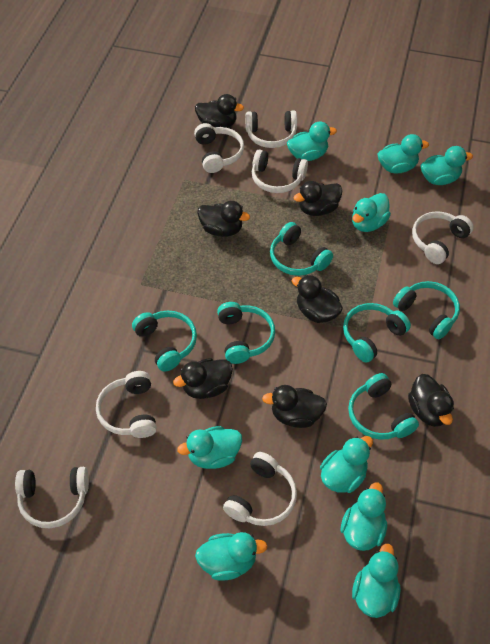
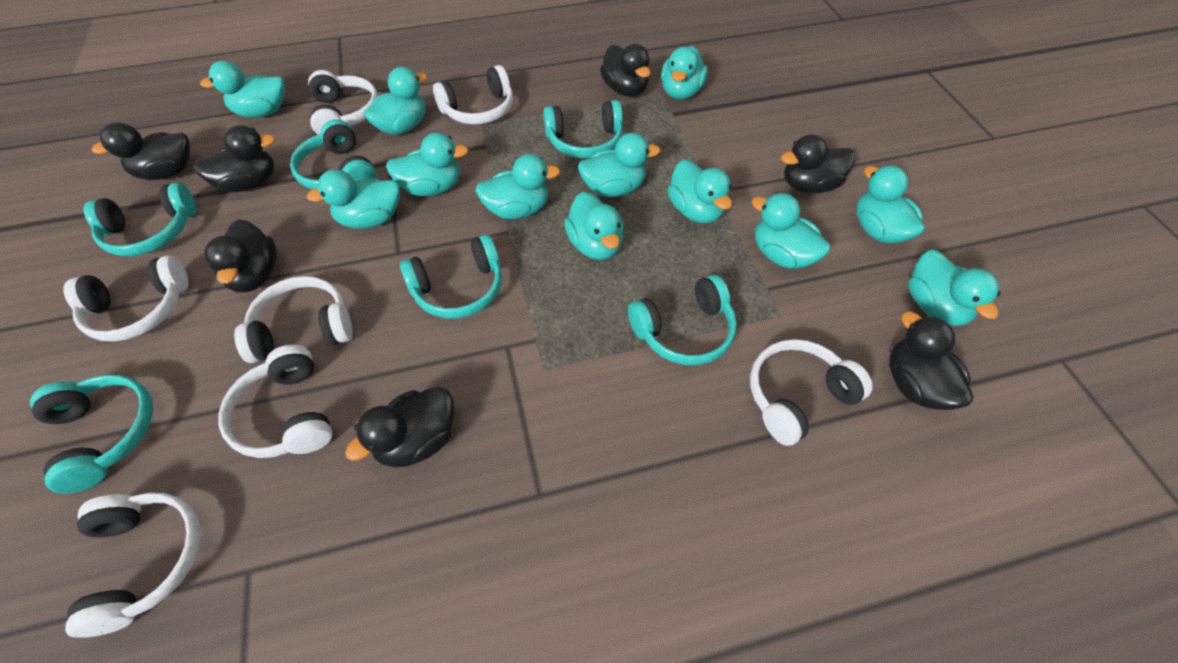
turquoise duck: 9 -> 12

